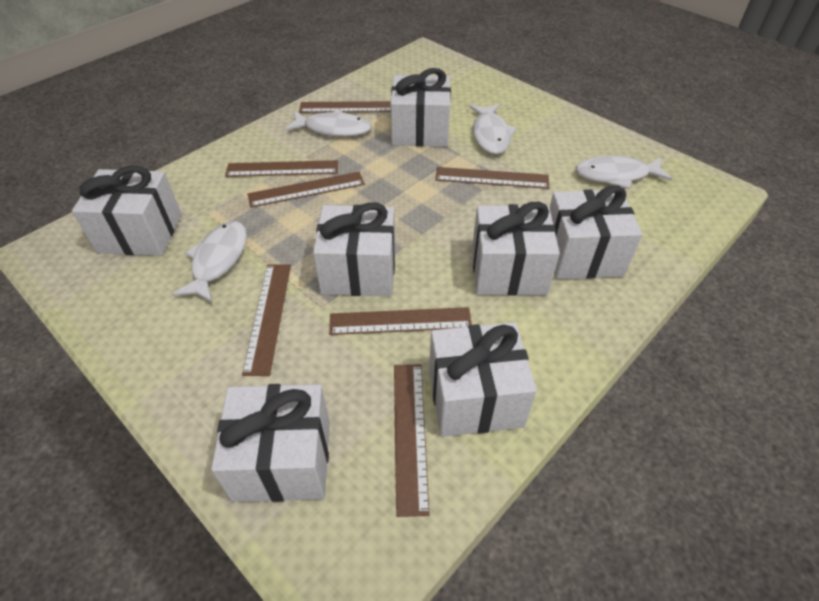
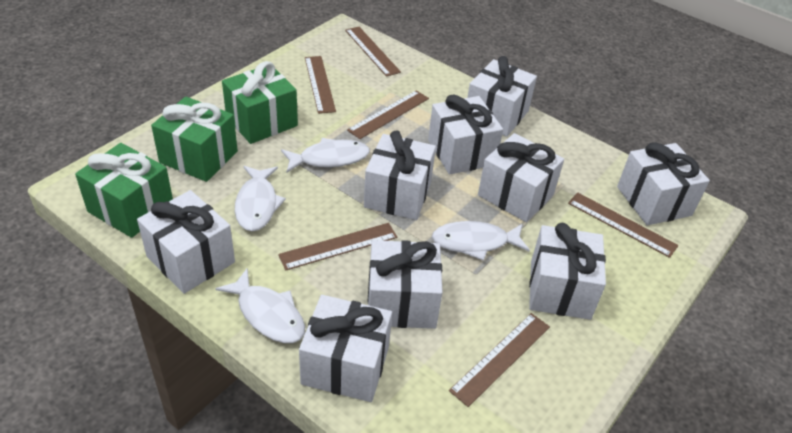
brown ruler: 7 -> 6
green gift: 0 -> 3
white gift: 7 -> 9

